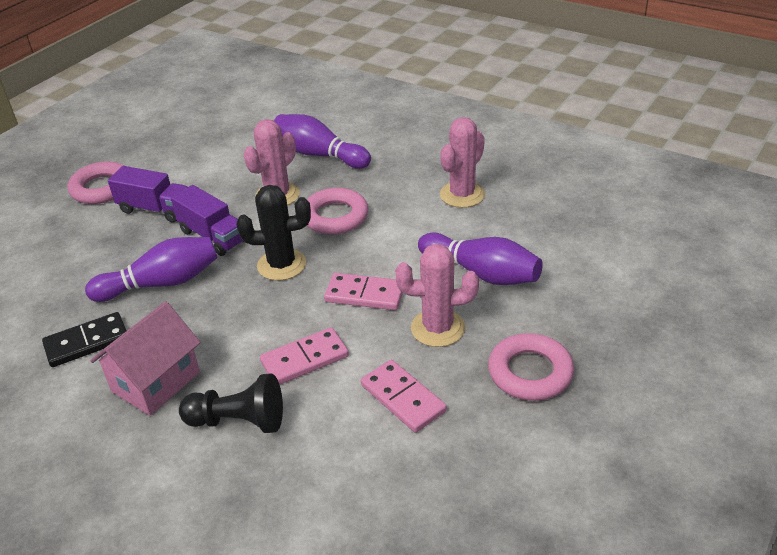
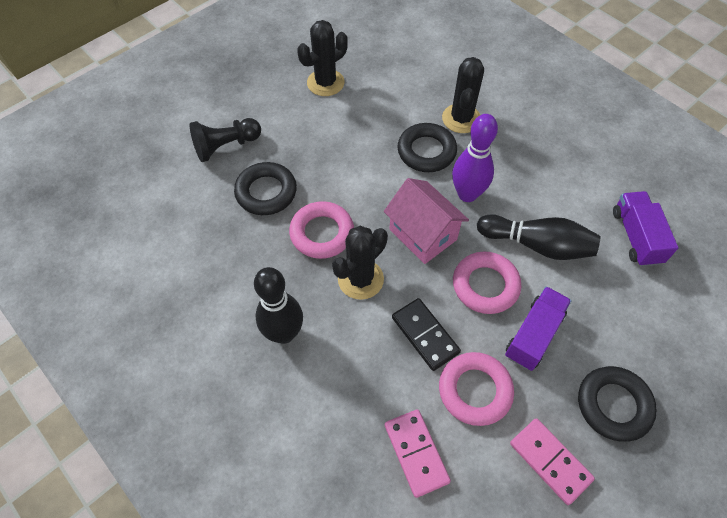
black bowling pin: 0 -> 2
black cactus: 1 -> 3
black ring: 0 -> 3
pink cactus: 3 -> 0
pink domino: 3 -> 2
purple bowling pin: 3 -> 1

